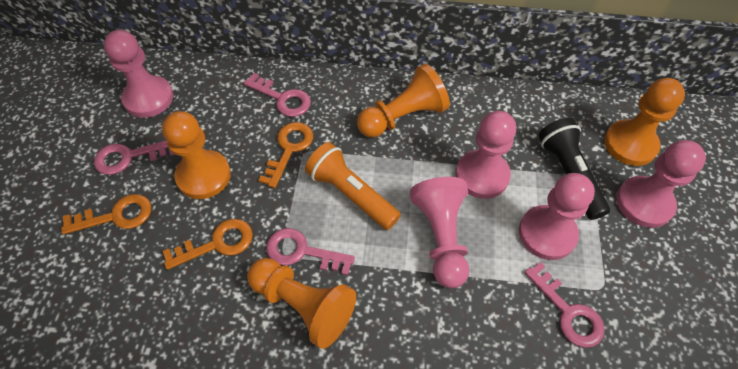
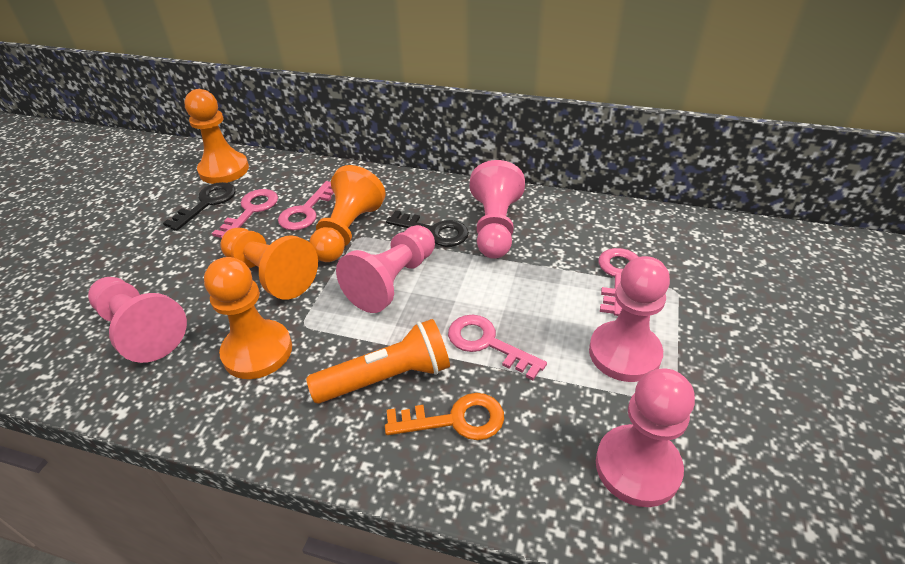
black flashlight: 1 -> 0
black key: 0 -> 2
orange key: 3 -> 1

